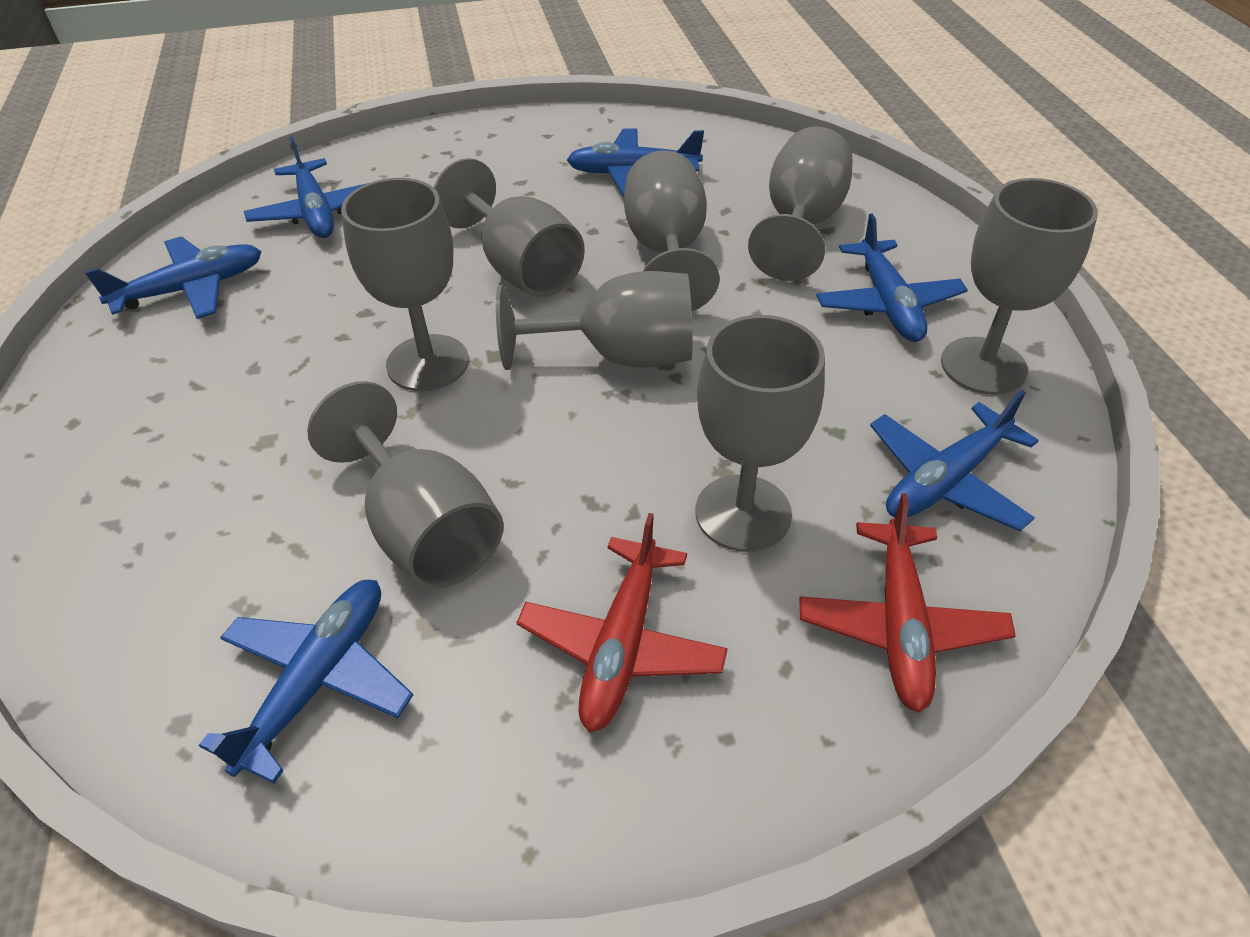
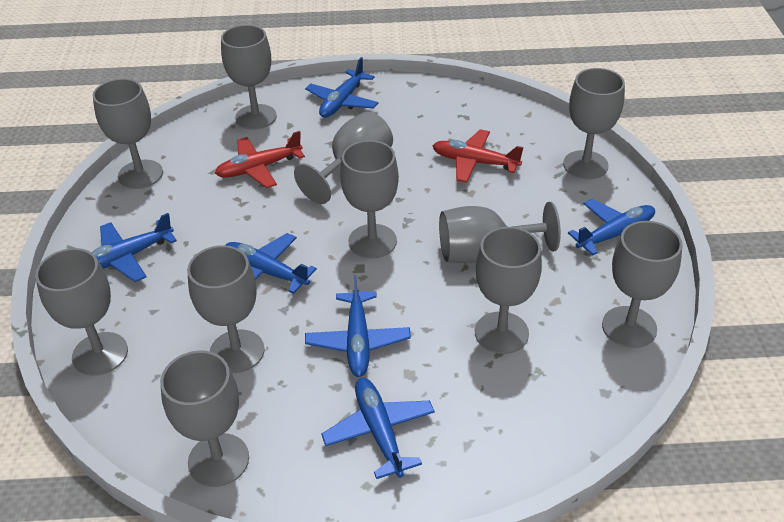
grey goblet: 8 -> 11

